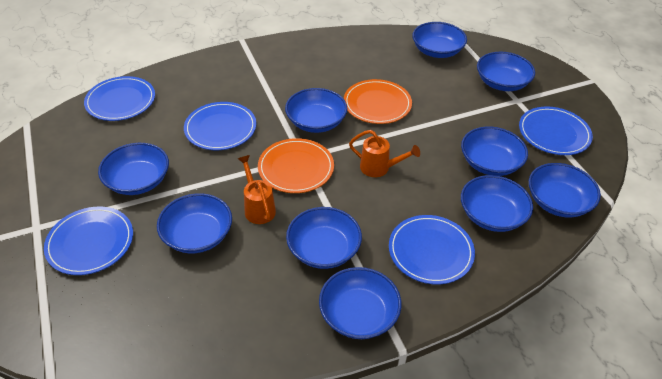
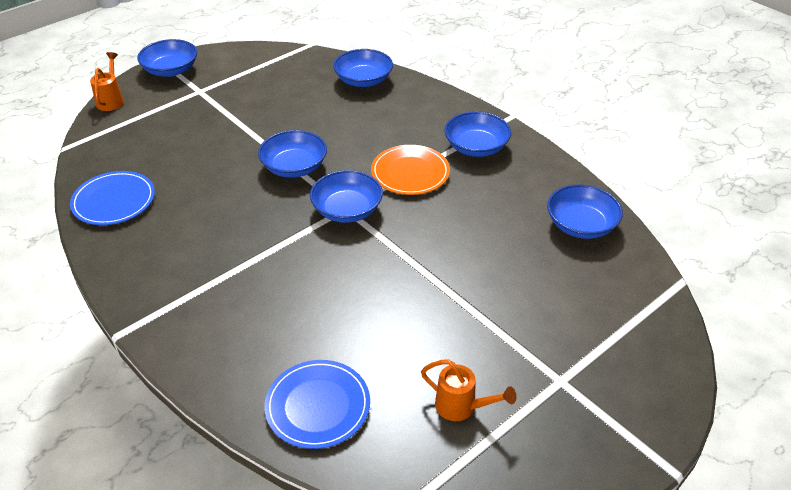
blue bowl: 10 -> 6
blue plate: 5 -> 2
orange plate: 2 -> 1

